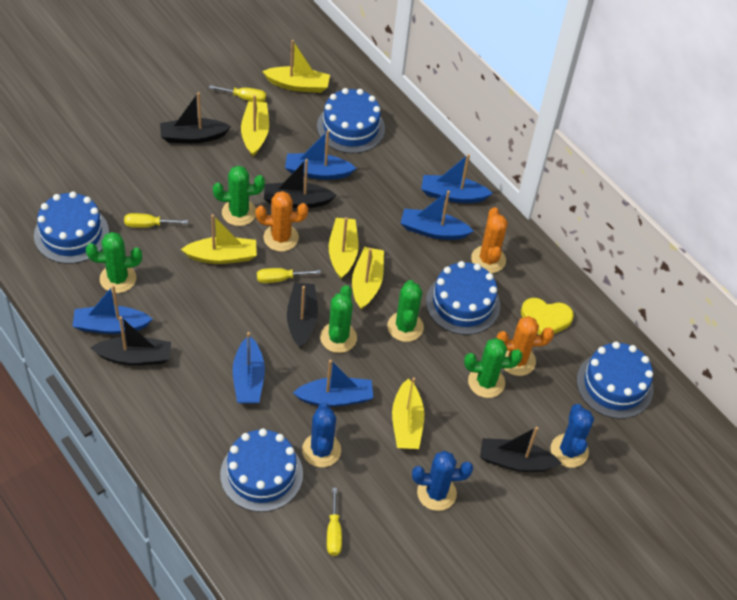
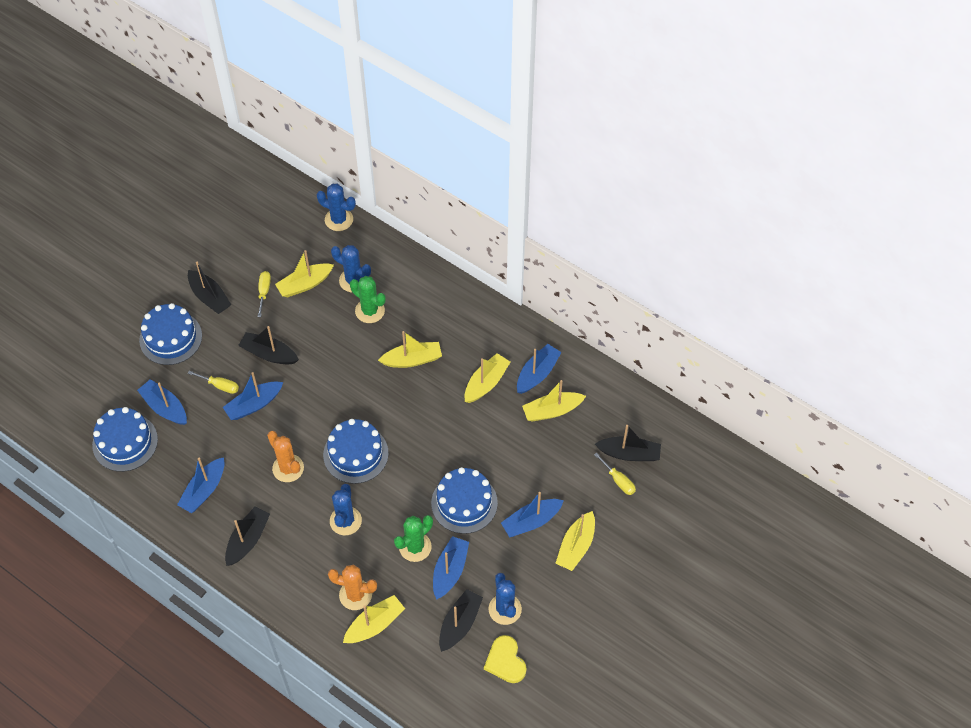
blue cactus: 3 -> 4
blue cake: 5 -> 4
green cactus: 5 -> 2
orange cactus: 3 -> 2
yellow screwdriver: 4 -> 3

